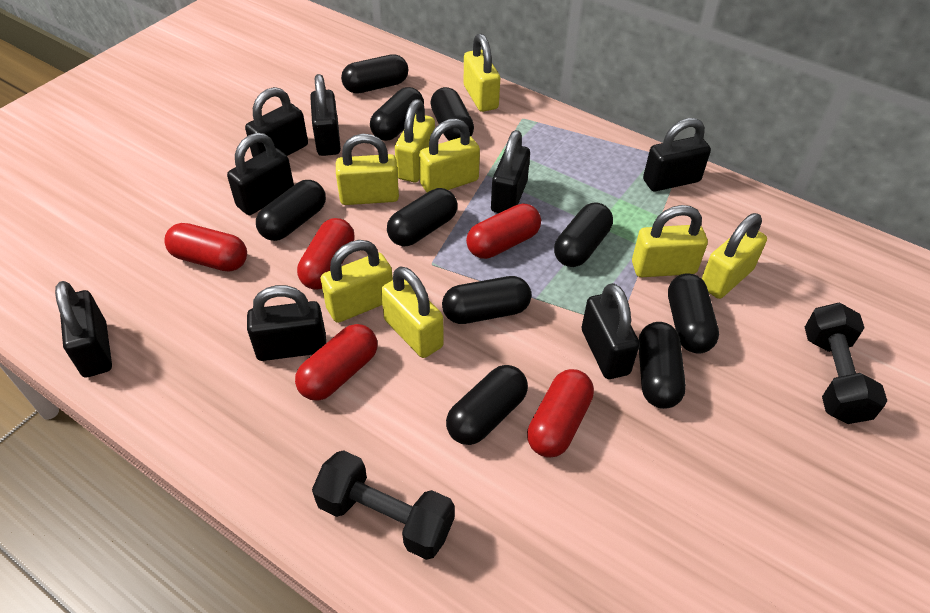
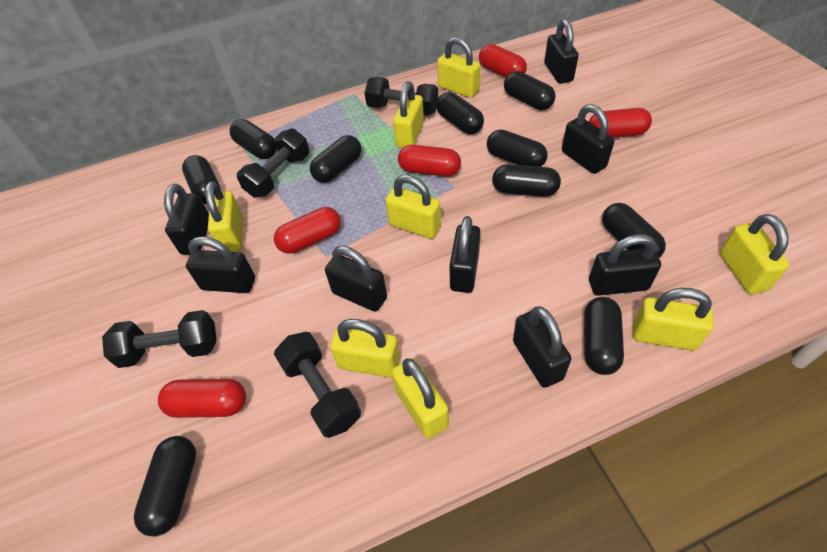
black dumbbell: 2 -> 4

